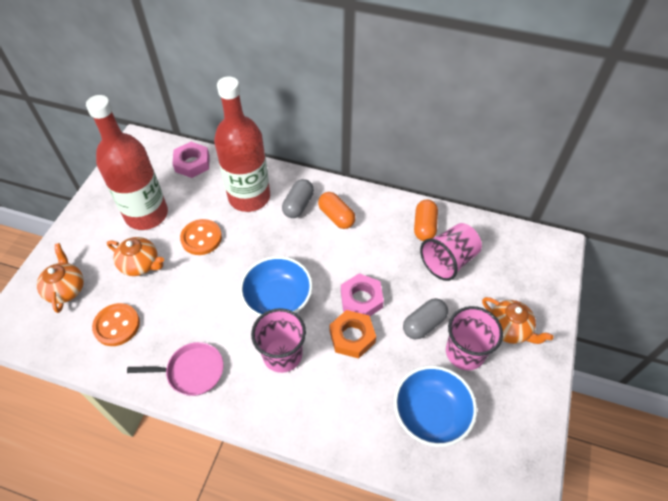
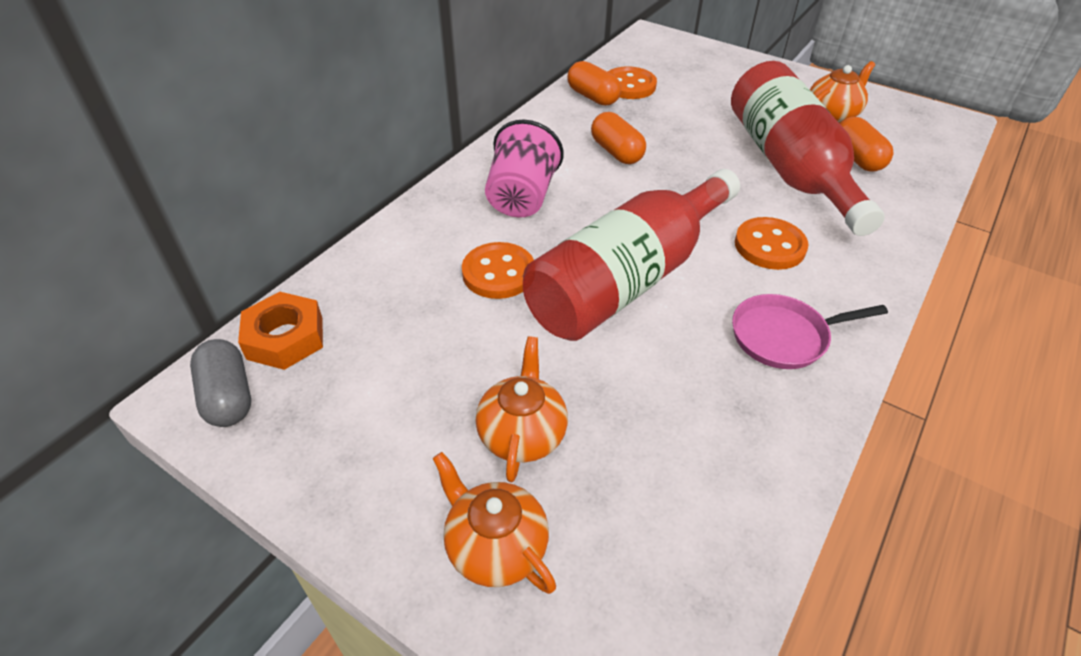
blue bowl: 2 -> 0
grey capsule: 2 -> 1
orange button: 2 -> 3
orange capsule: 2 -> 3
pink cup: 3 -> 1
pink nut: 2 -> 0

